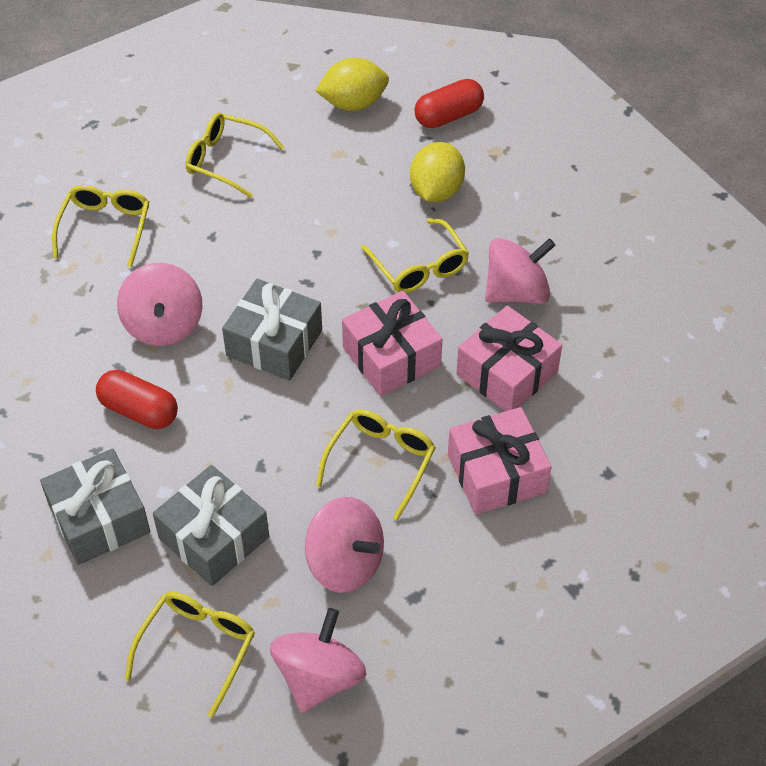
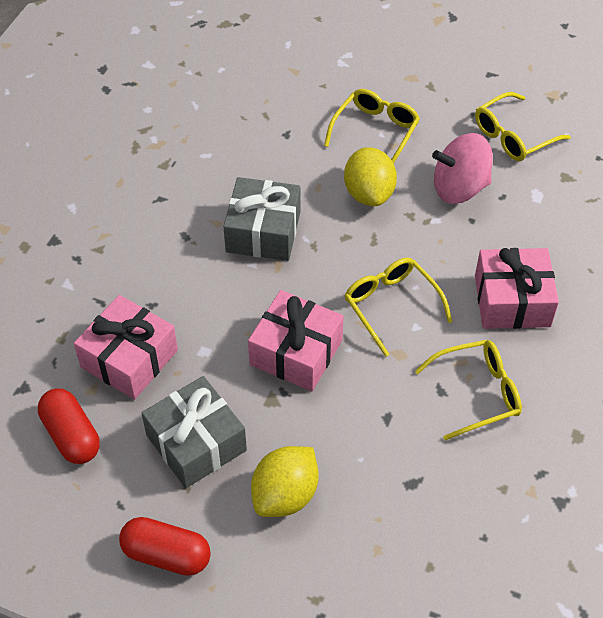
grey gift: 3 -> 2
pink spinning top: 4 -> 1
yellow glasses: 5 -> 4

